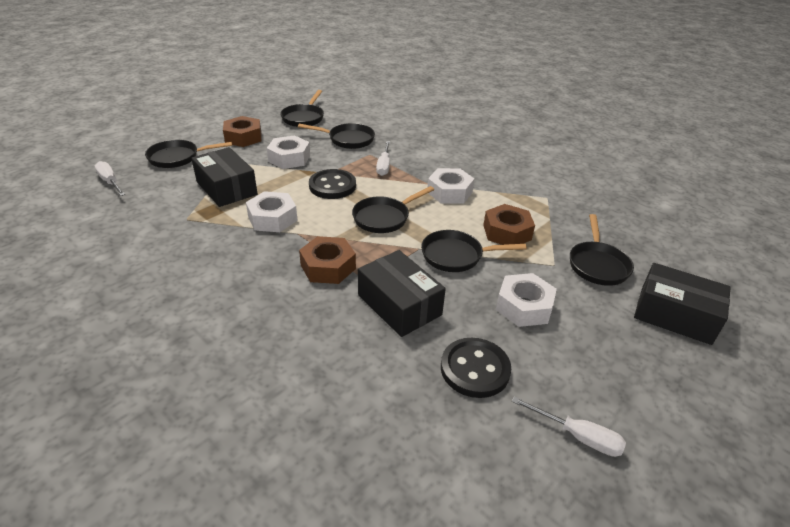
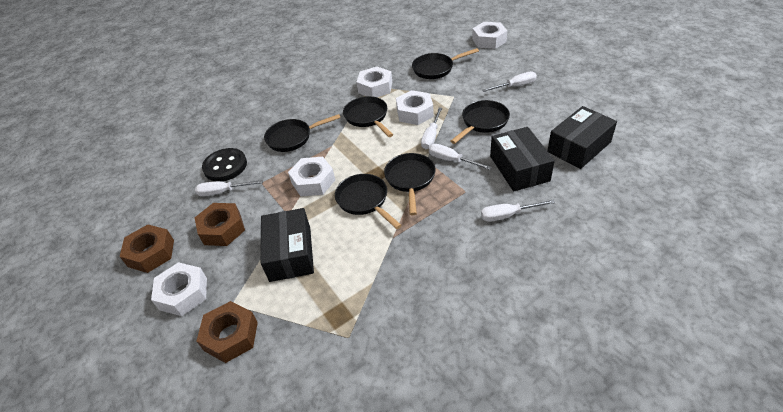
black button: 2 -> 1
white nut: 4 -> 5
white screwdriver: 3 -> 5

